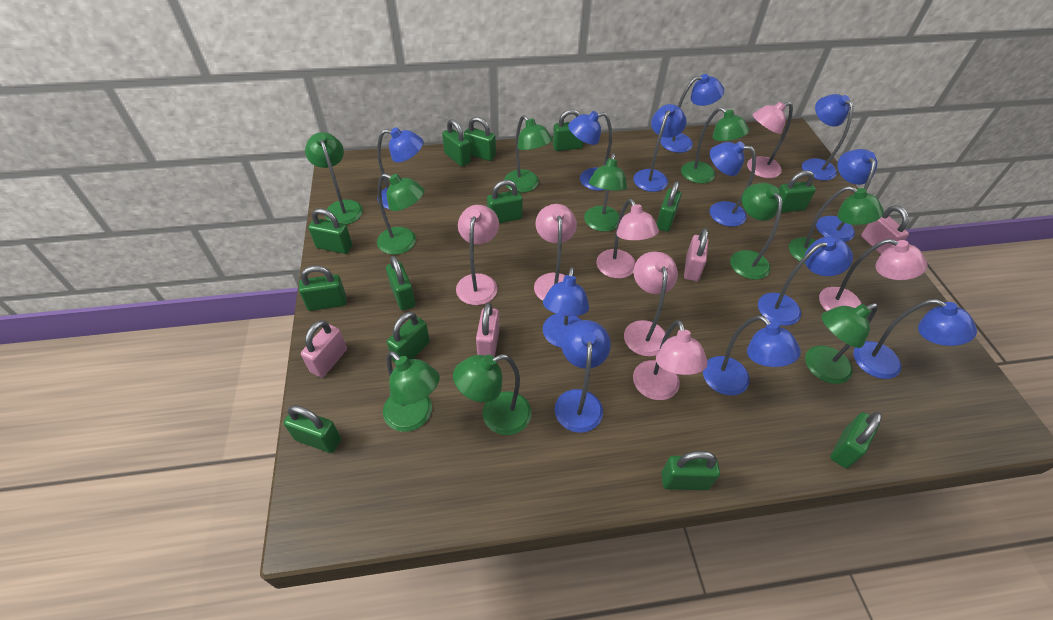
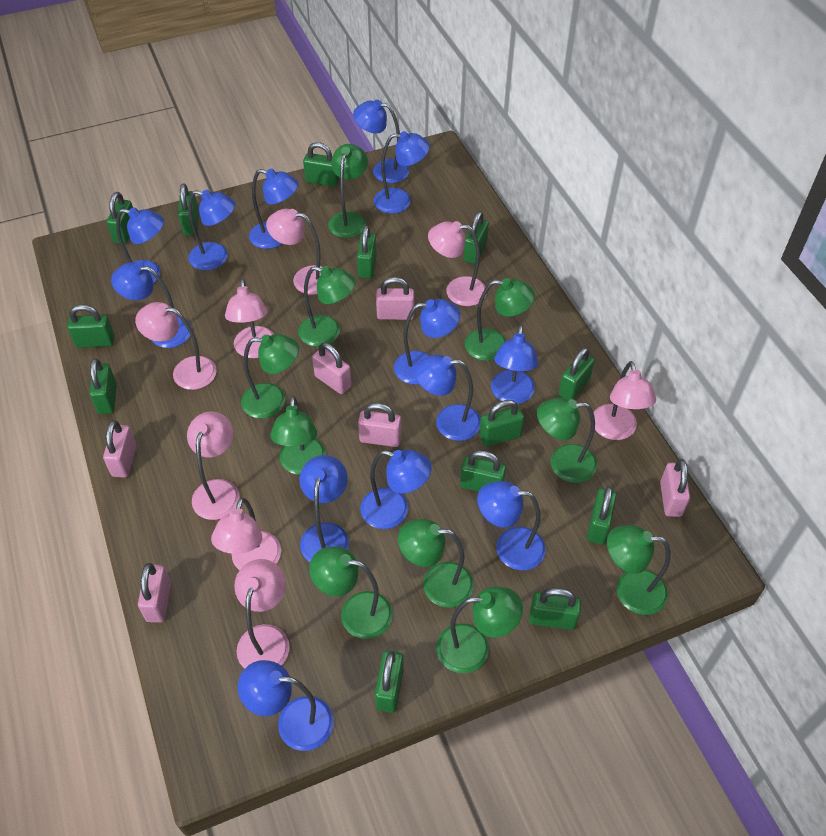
blue lamp: 12 -> 13
pink lamp: 7 -> 8
pink padlock: 4 -> 6

